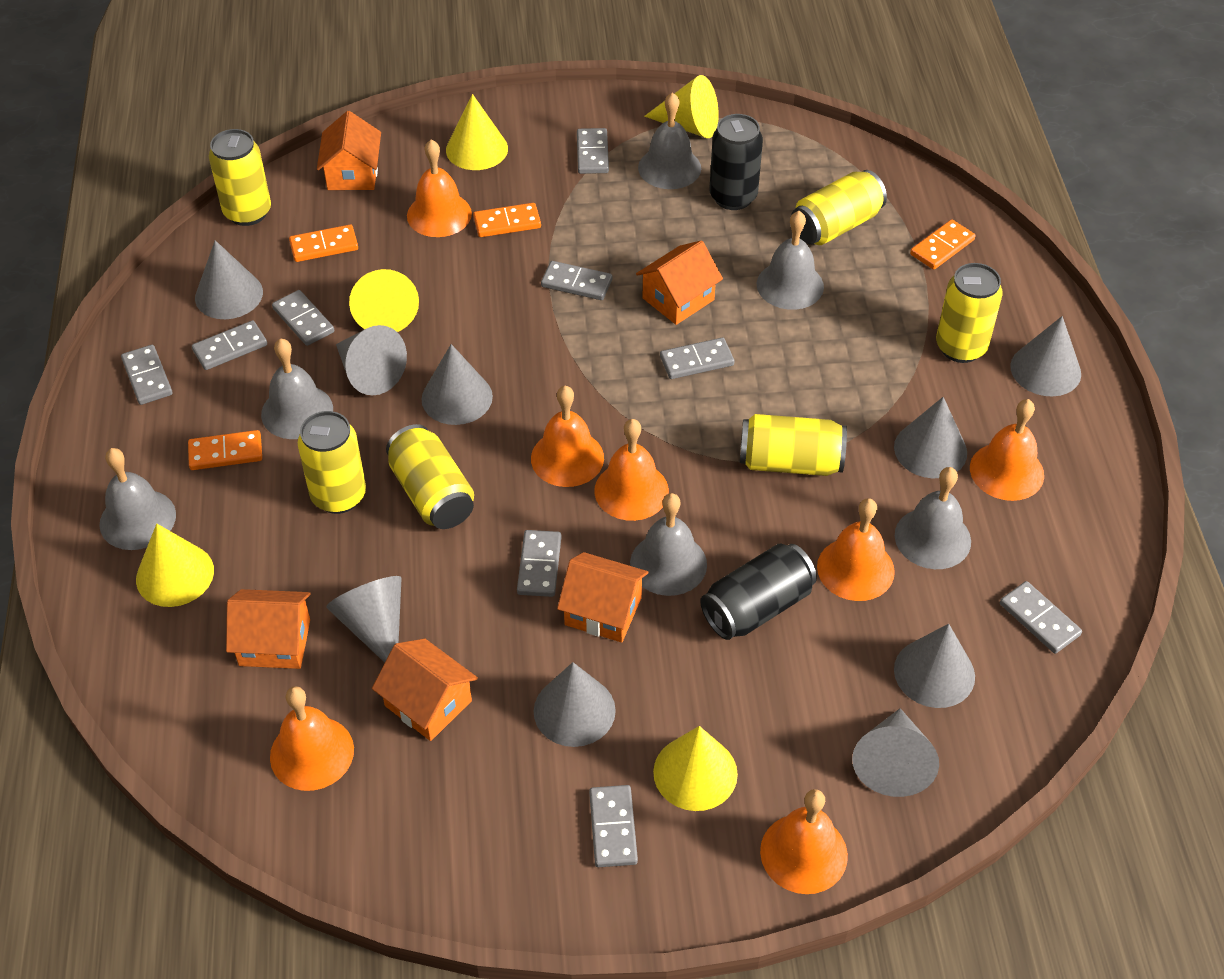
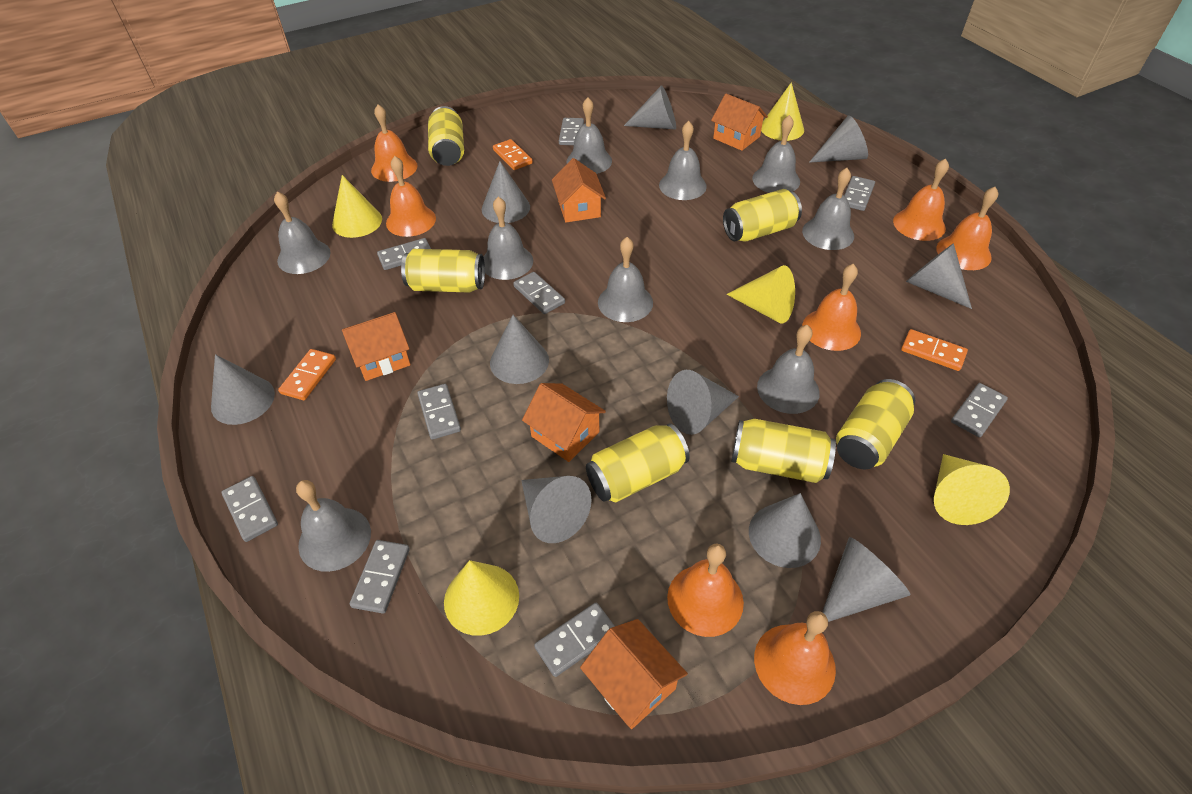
black can: 2 -> 0
grey bell: 6 -> 9
grey cone: 9 -> 10
orange domino: 4 -> 3

